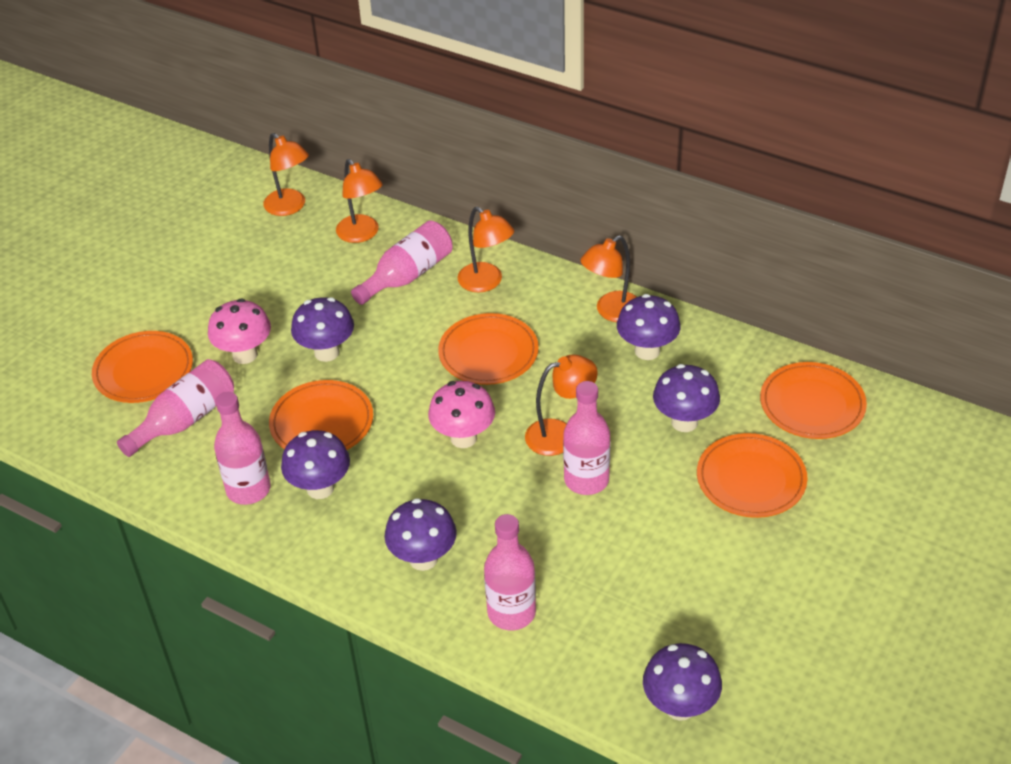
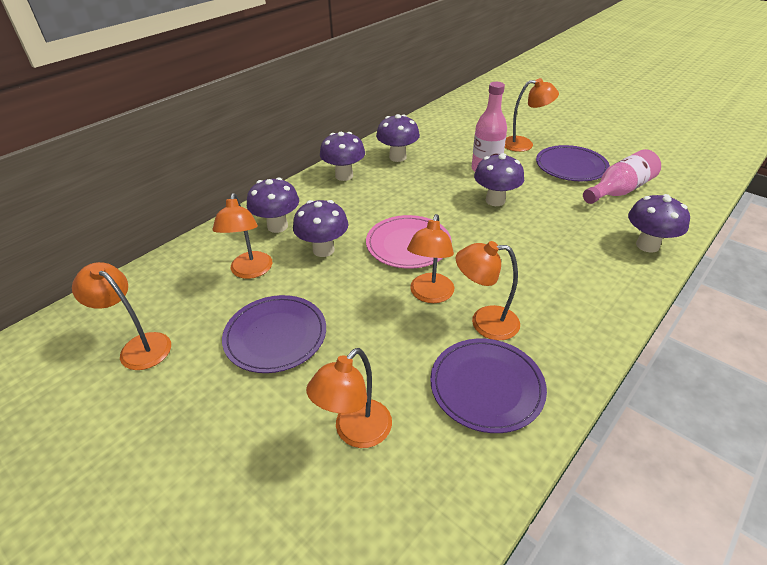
orange lamp: 5 -> 6
orange plate: 5 -> 0
pink bottle: 5 -> 2
pink mushroom: 2 -> 0
pink plate: 0 -> 1
purple plate: 0 -> 3

